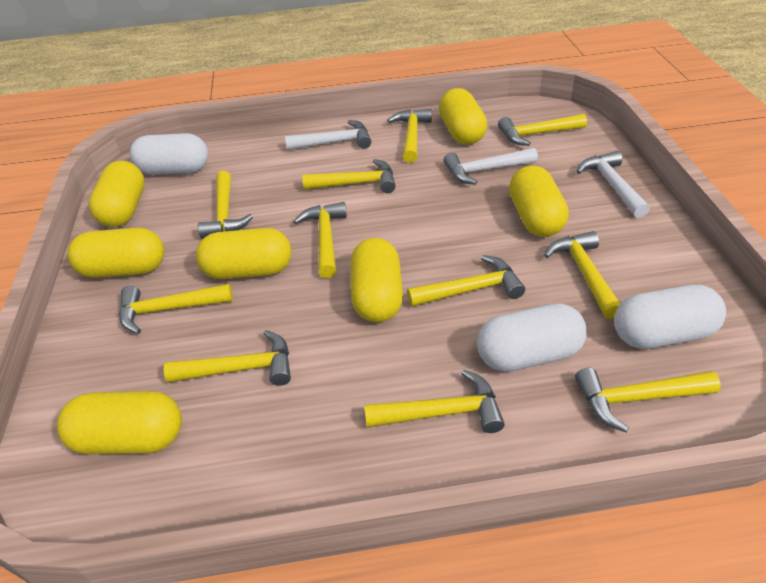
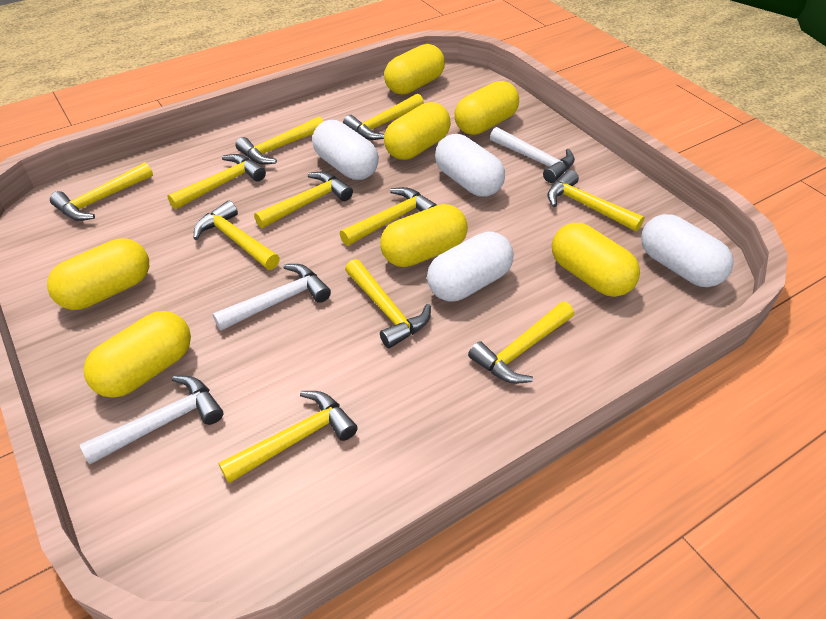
white capsule: 3 -> 4

